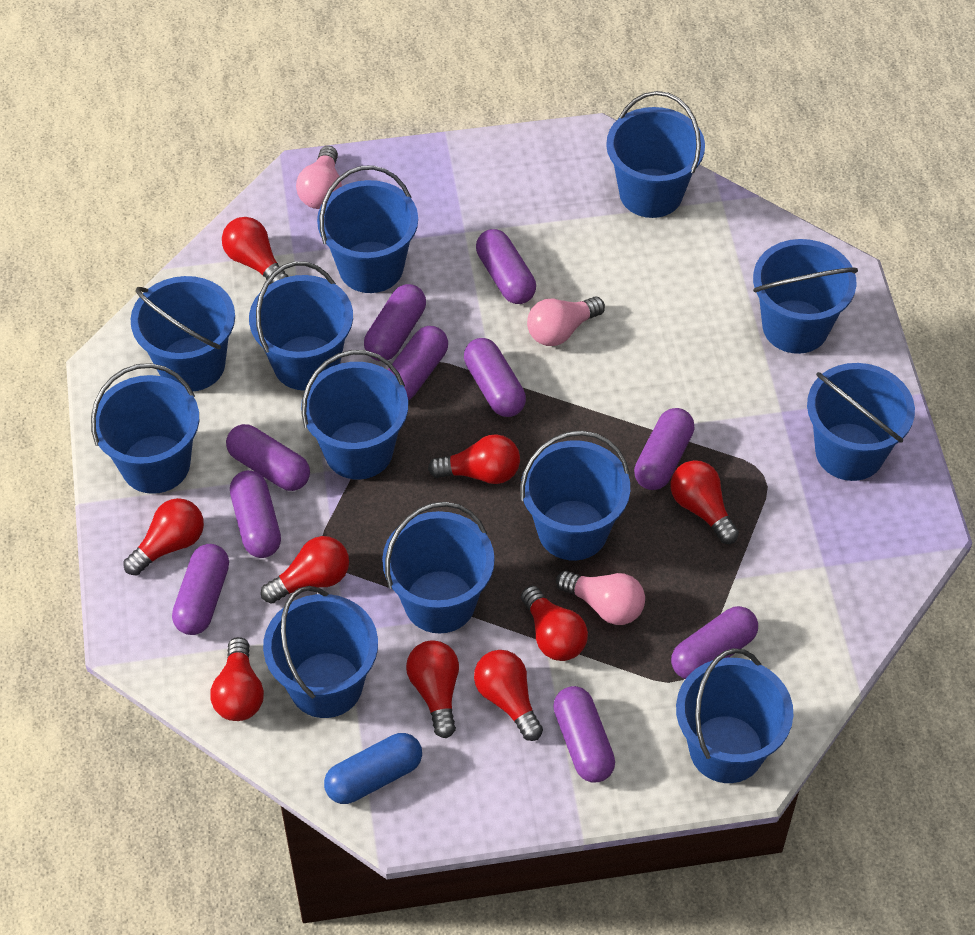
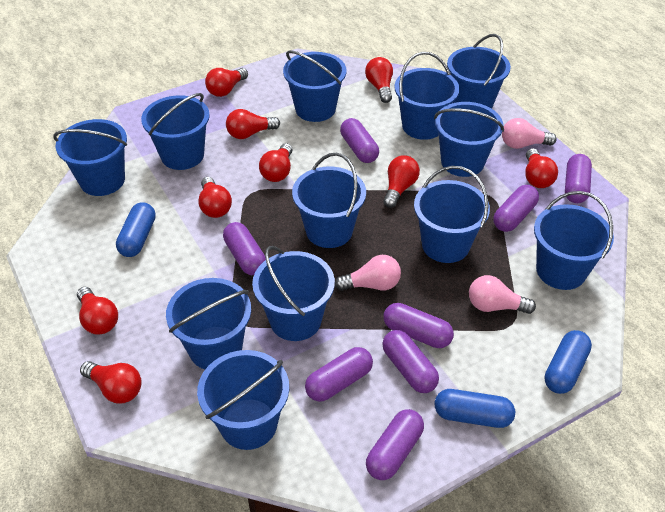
blue capsule: 1 -> 3
purple capsule: 10 -> 8

